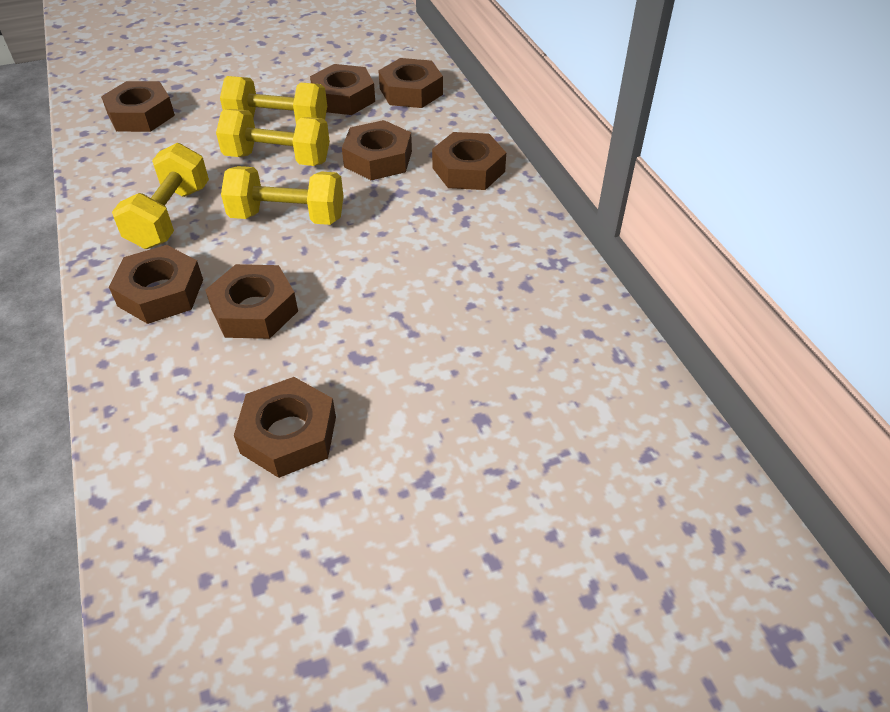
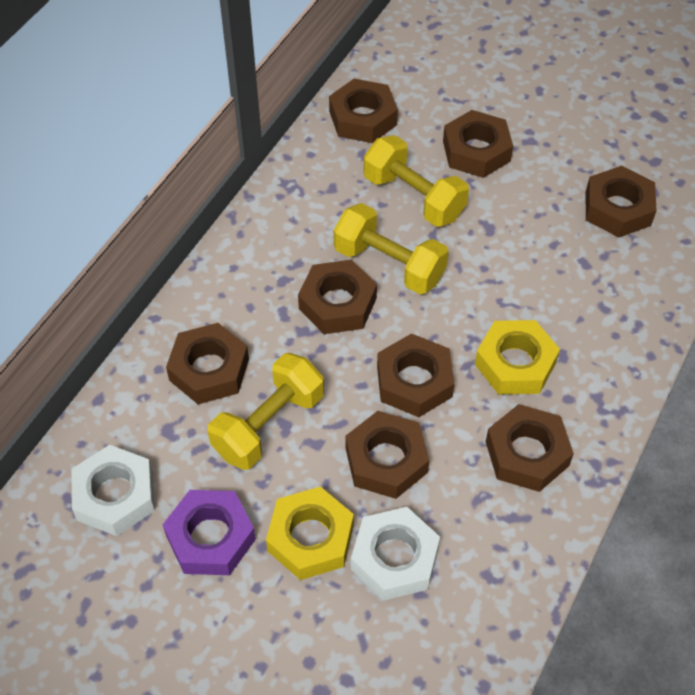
purple nut: 0 -> 1
white nut: 0 -> 2
yellow dumbbell: 4 -> 3
yellow nut: 0 -> 2

